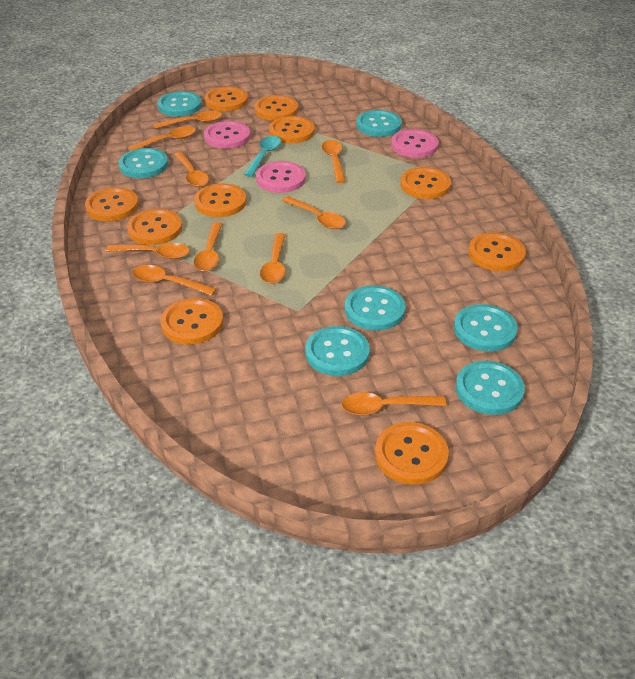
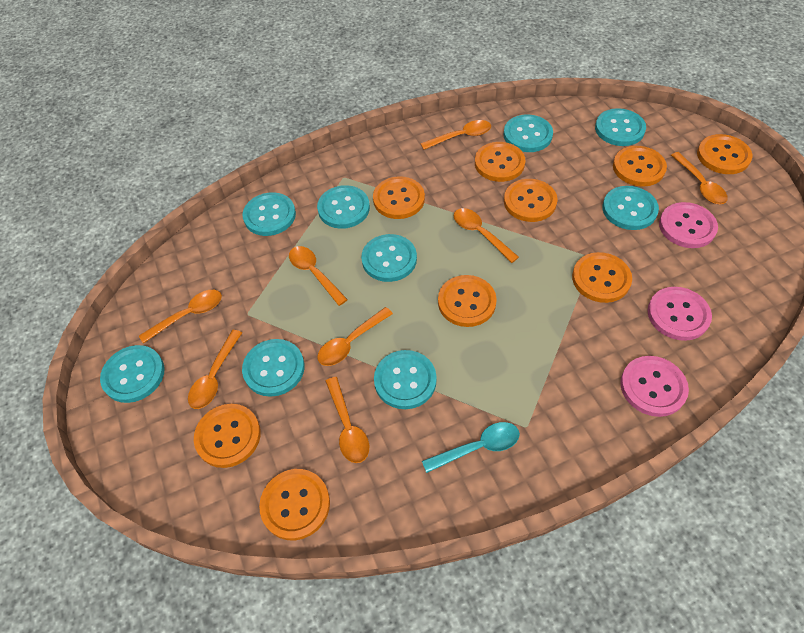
orange button: 10 -> 9
orange spoon: 10 -> 8
turquoise button: 7 -> 9

